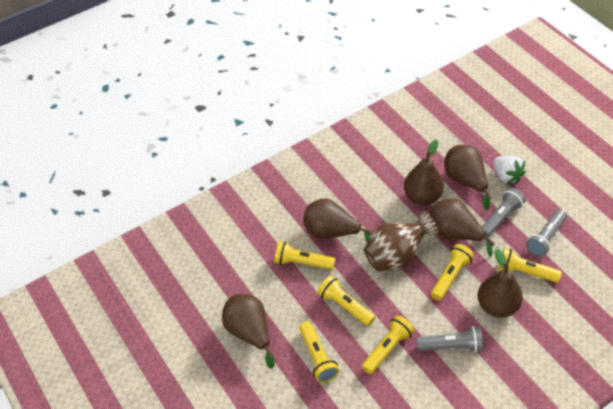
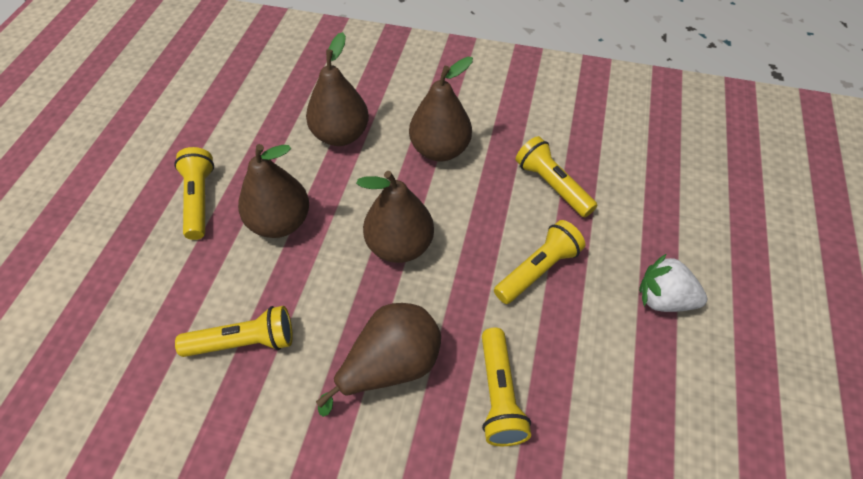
brown pear: 6 -> 5
brown vase: 1 -> 0
grey flashlight: 3 -> 0
yellow flashlight: 6 -> 5

